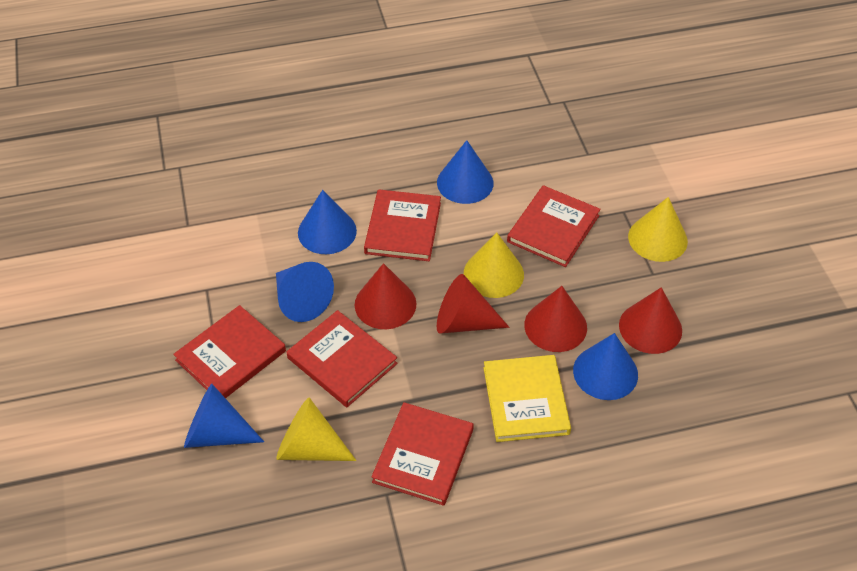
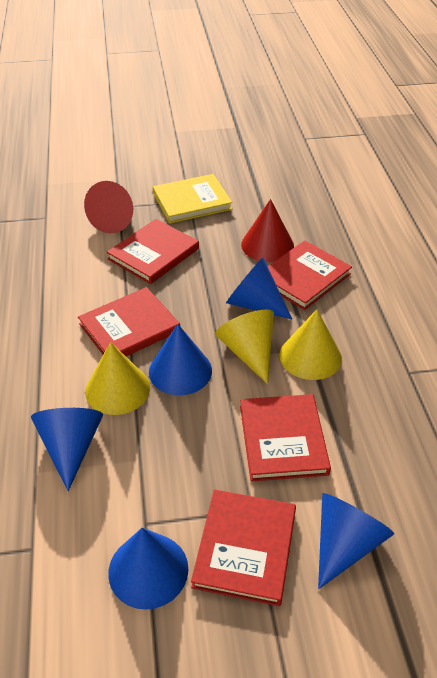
red cone: 4 -> 2

